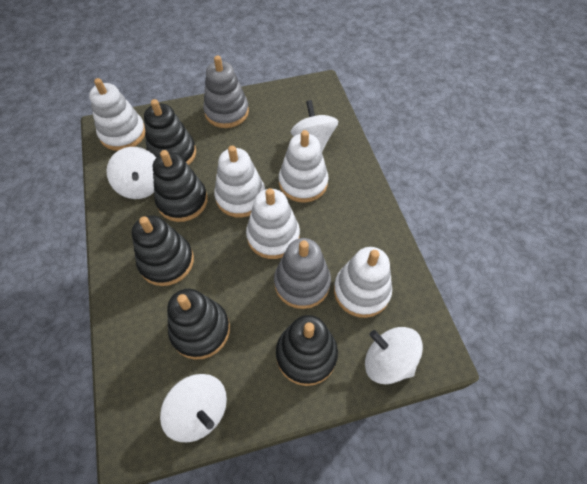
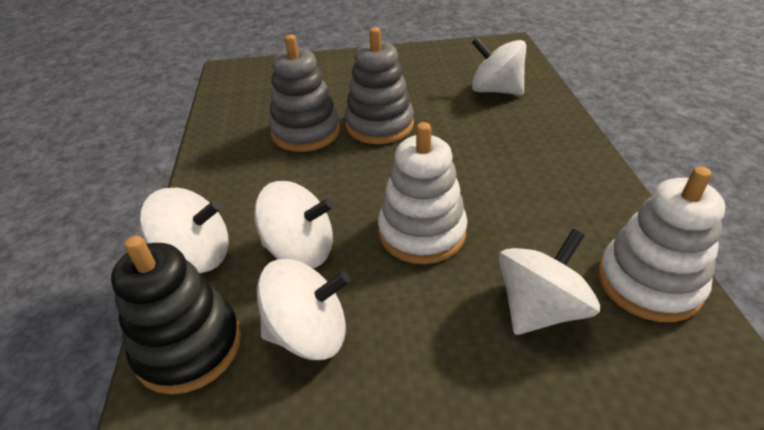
black stacking toy: 5 -> 1
white spinning top: 4 -> 5
white stacking toy: 5 -> 2

